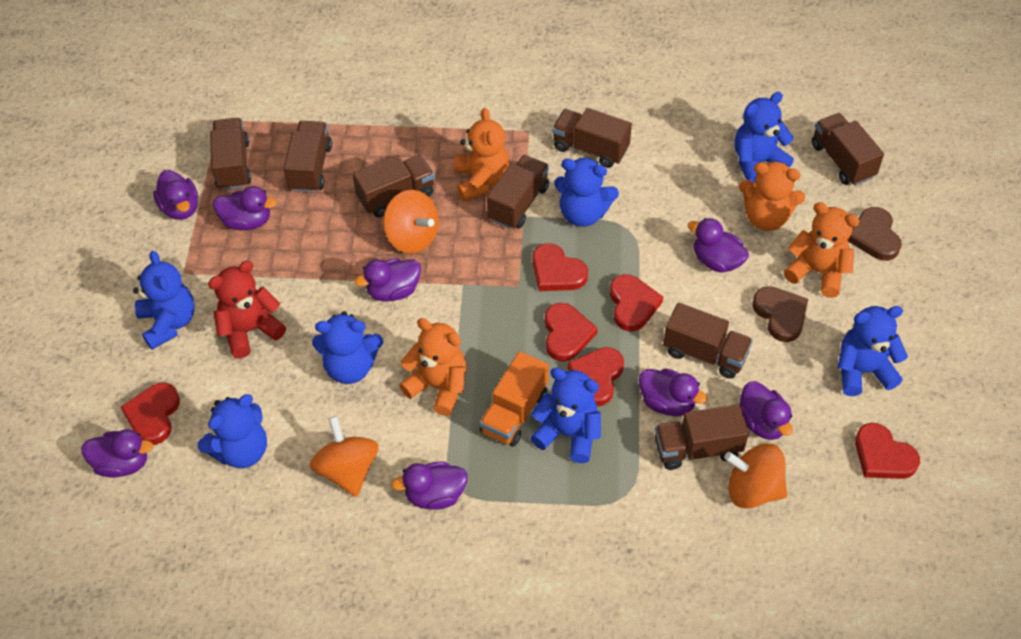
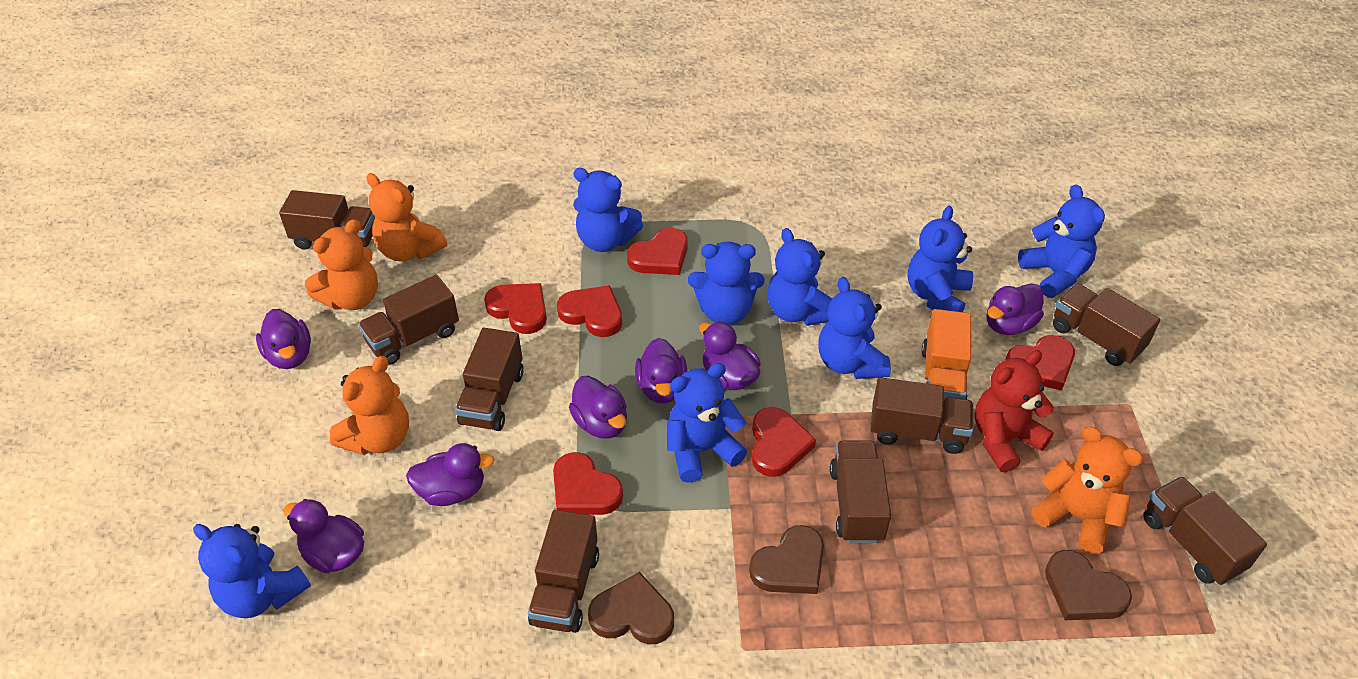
blue teddy bear: 7 -> 8
brown heart: 2 -> 3
orange spinning top: 3 -> 0
purple duck: 8 -> 7

